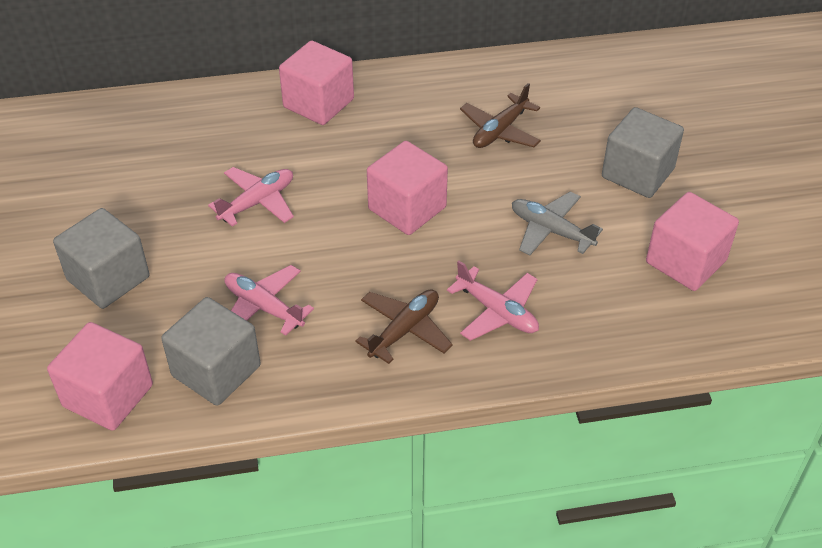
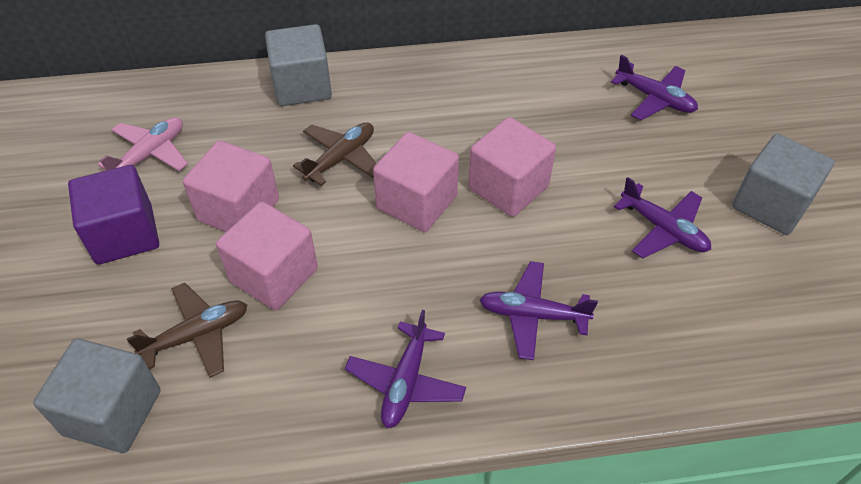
grey plane: 1 -> 0
pink plane: 3 -> 1
purple cube: 0 -> 1
purple plane: 0 -> 4

